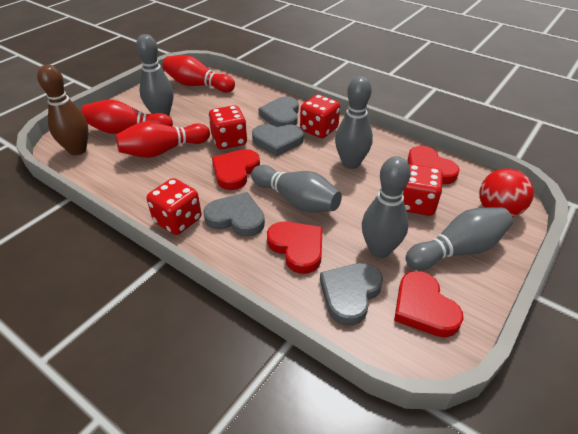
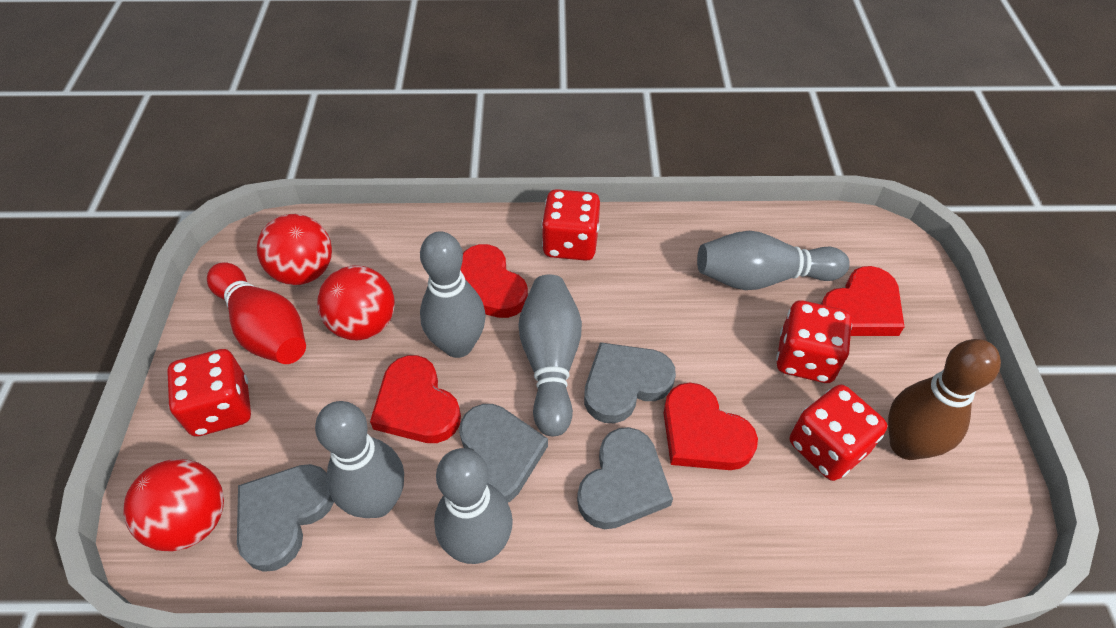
red ball: 1 -> 3
red bowling pin: 3 -> 1

